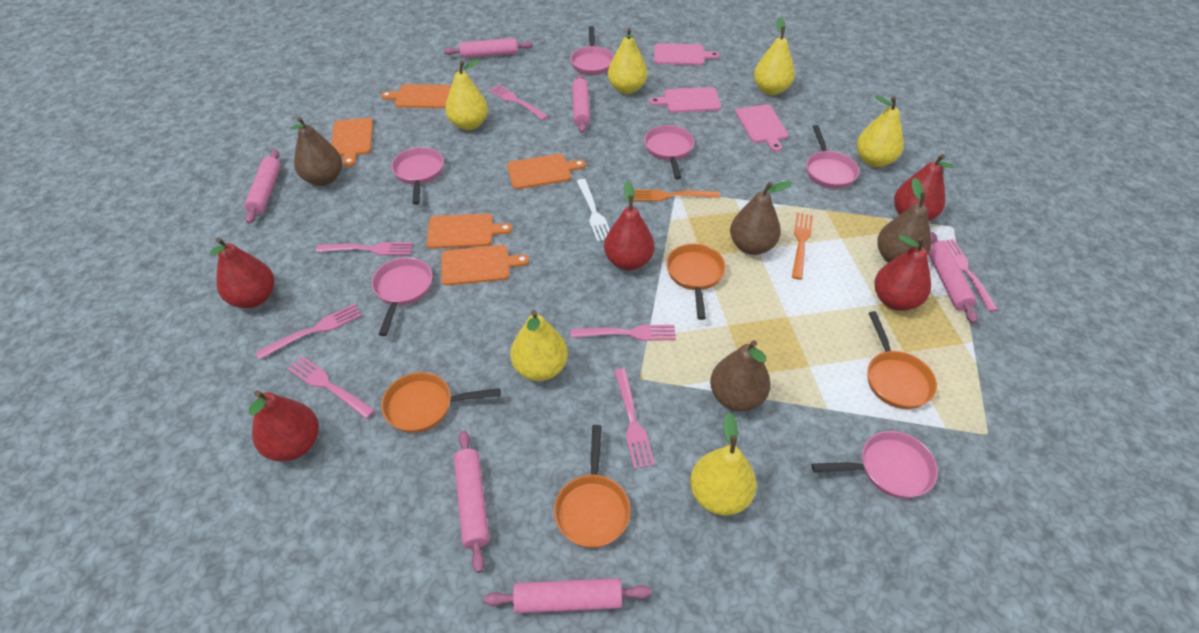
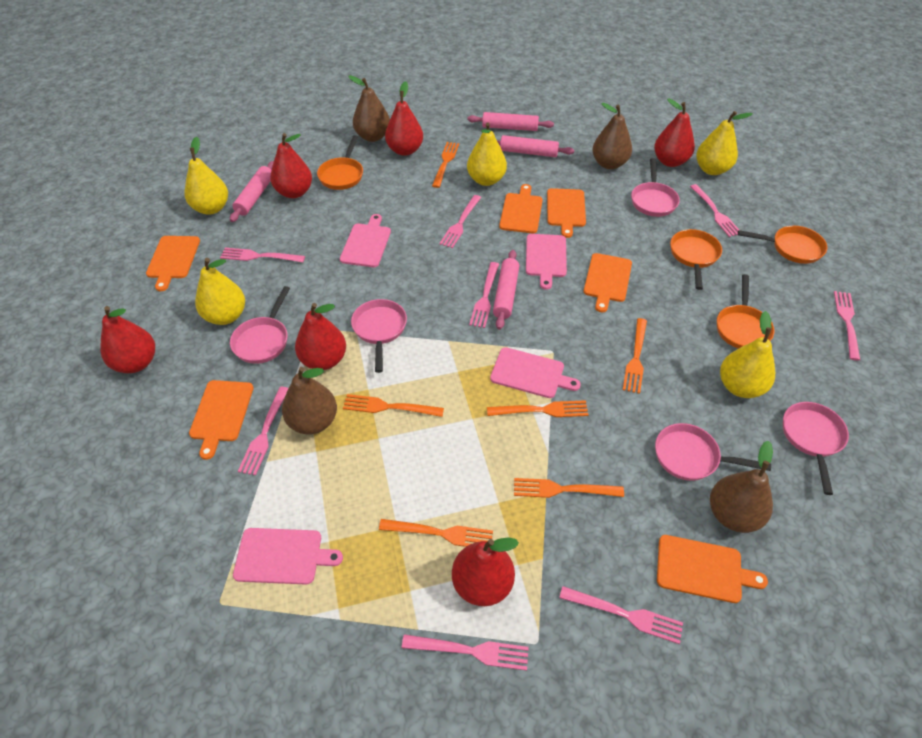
orange cutting board: 5 -> 6
orange fork: 2 -> 6
pink cutting board: 3 -> 4
pink fork: 7 -> 8
pink pan: 6 -> 5
pink rolling pin: 6 -> 4
red pear: 5 -> 6
white fork: 1 -> 0
yellow pear: 6 -> 5

